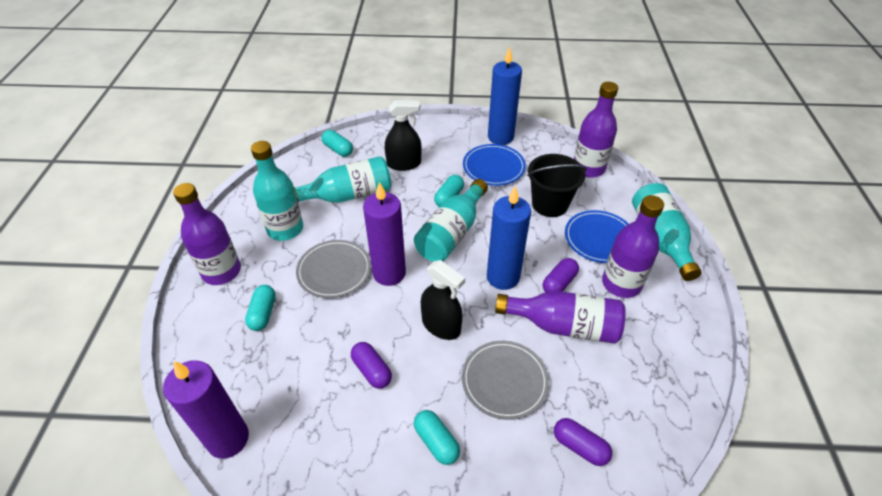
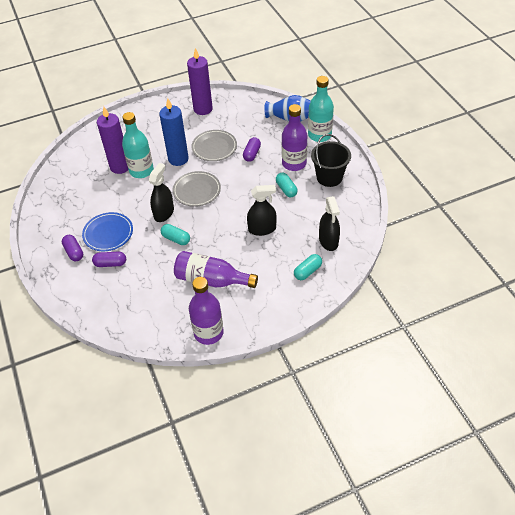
black spray bottle: 2 -> 3
blue candle: 2 -> 1
blue plate: 2 -> 1
blue vase: 0 -> 1
purple bottle: 4 -> 3
turquoise bottle: 4 -> 2
turquoise capsule: 4 -> 3

